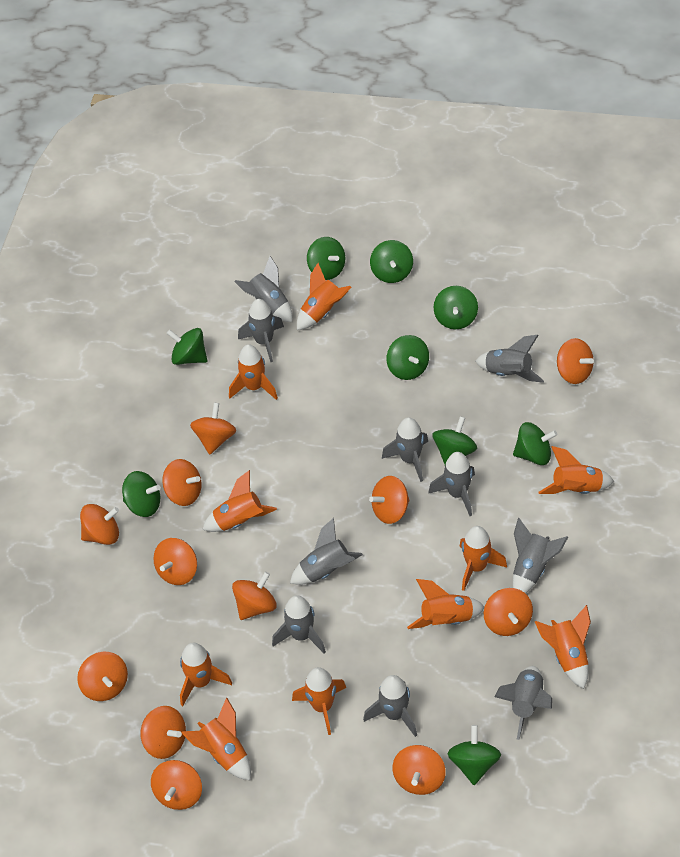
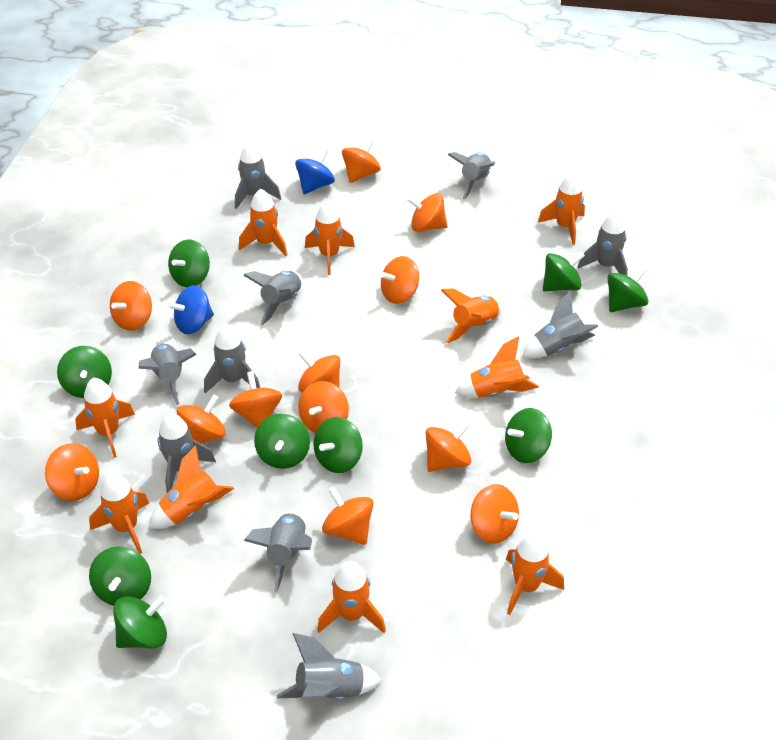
blue spinning top: 0 -> 2

